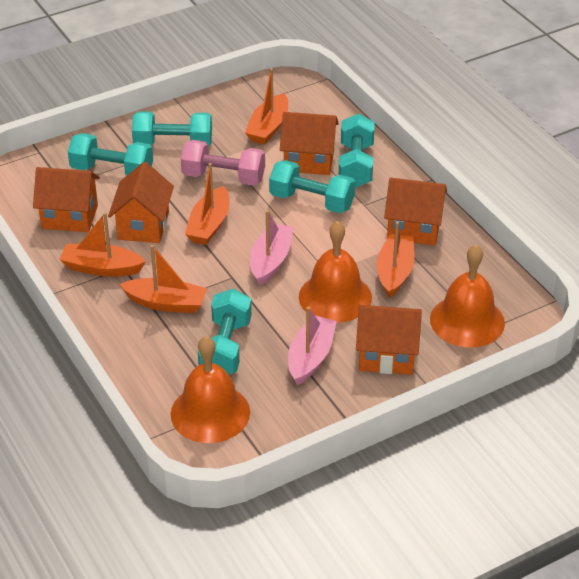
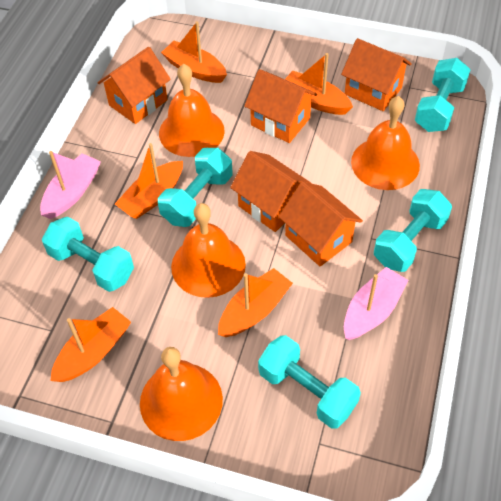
orange bell: 3 -> 4
pink dumbbell: 1 -> 0

